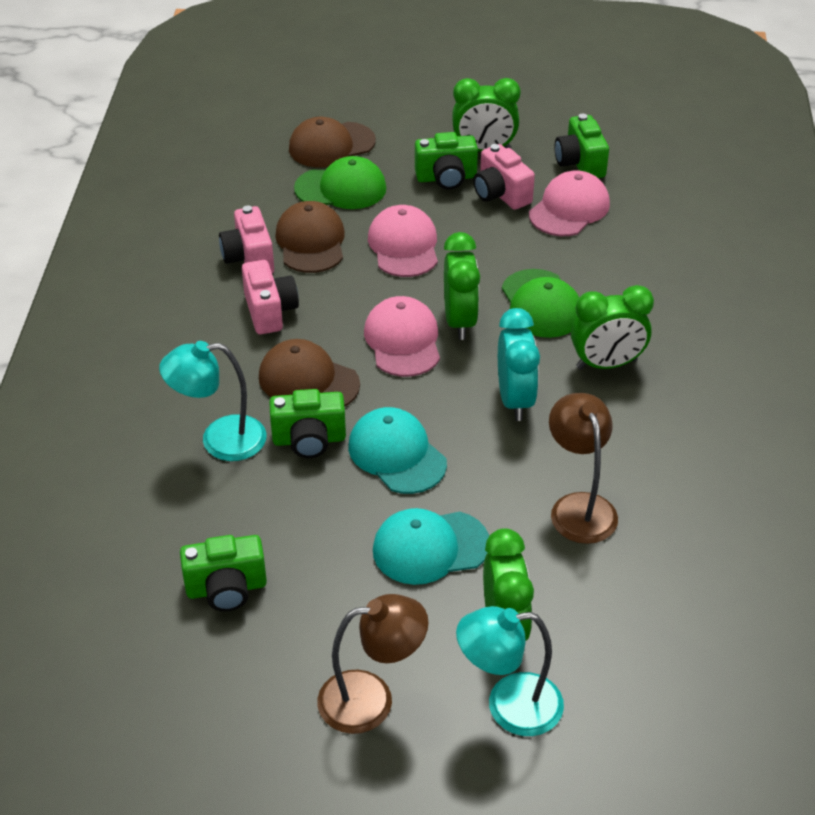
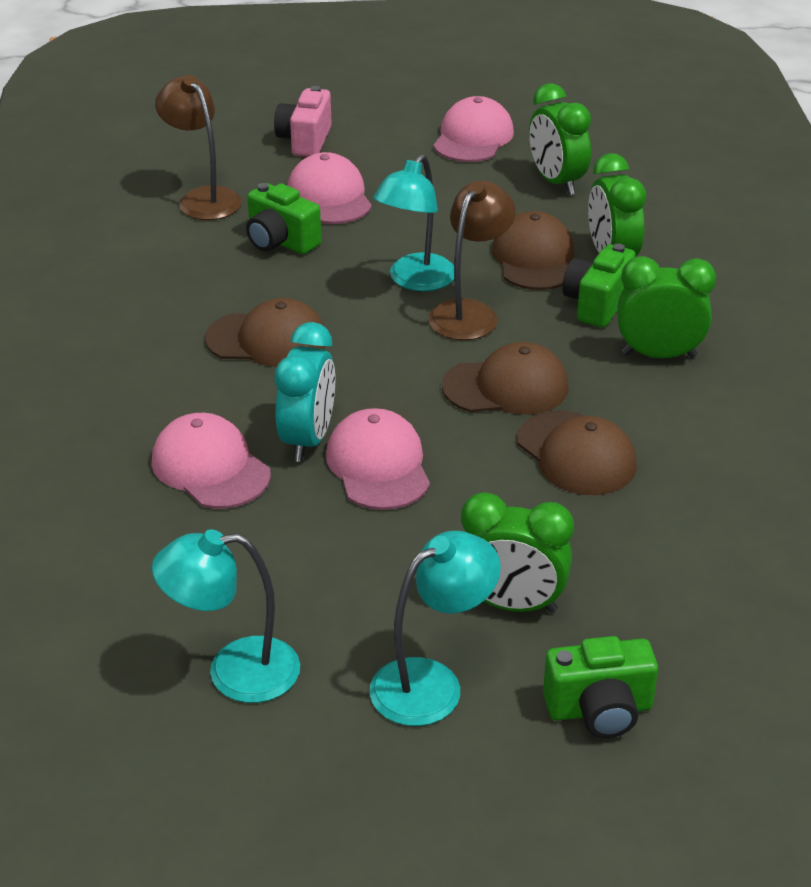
brown cap: 3 -> 4
green camera: 4 -> 3
green cap: 2 -> 0
pink camera: 3 -> 1
pink cap: 3 -> 4
turquoise cap: 2 -> 0
turquoise lamp: 2 -> 3

